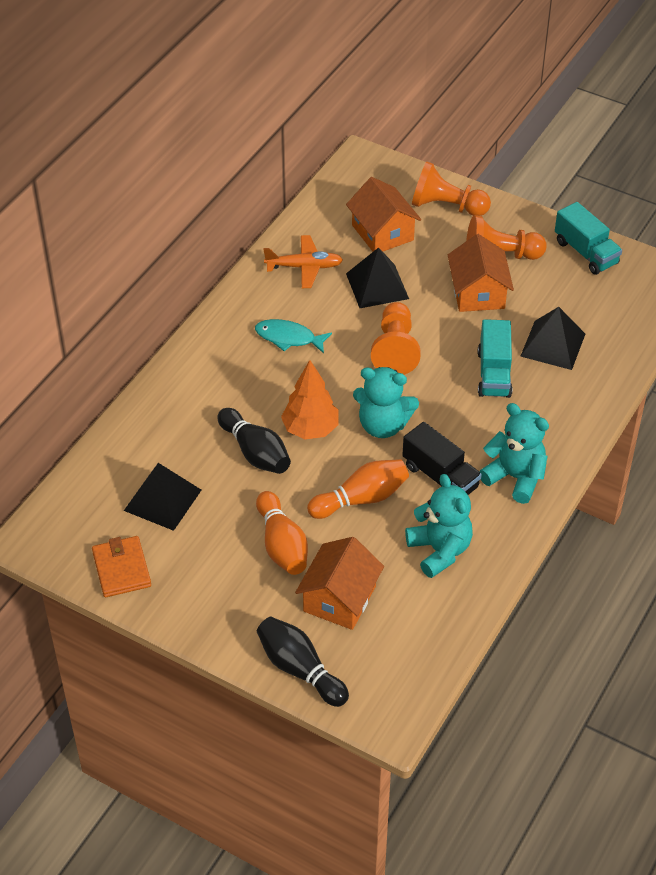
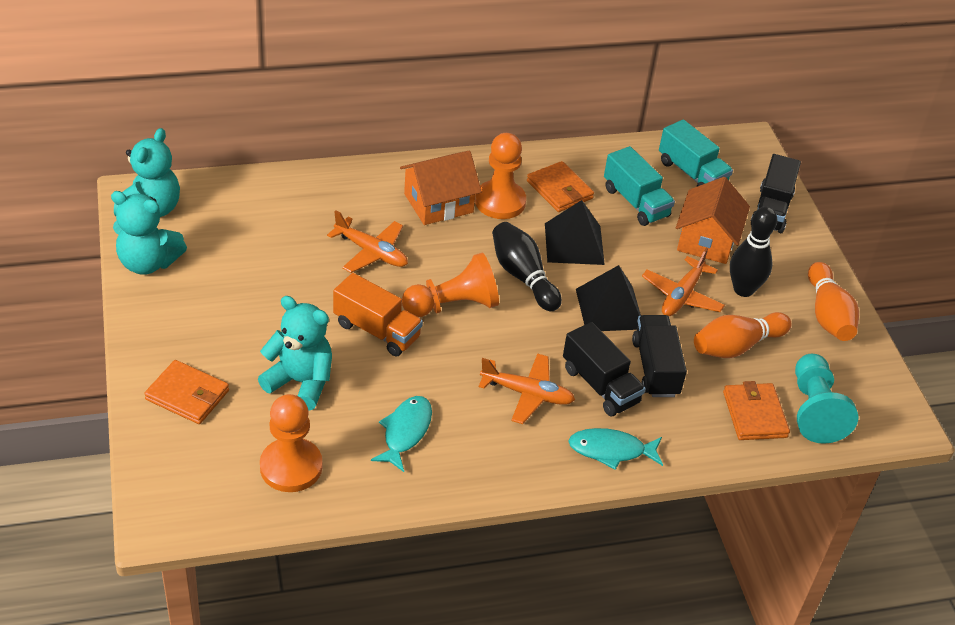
black pyramid: 3 -> 2
black truck: 1 -> 3
orange house: 3 -> 2
orange plane: 1 -> 3
orange tree: 1 -> 0
orange truck: 0 -> 1
orange wallet: 1 -> 3
turquoise fish: 1 -> 2
turquoise pawn: 0 -> 1

